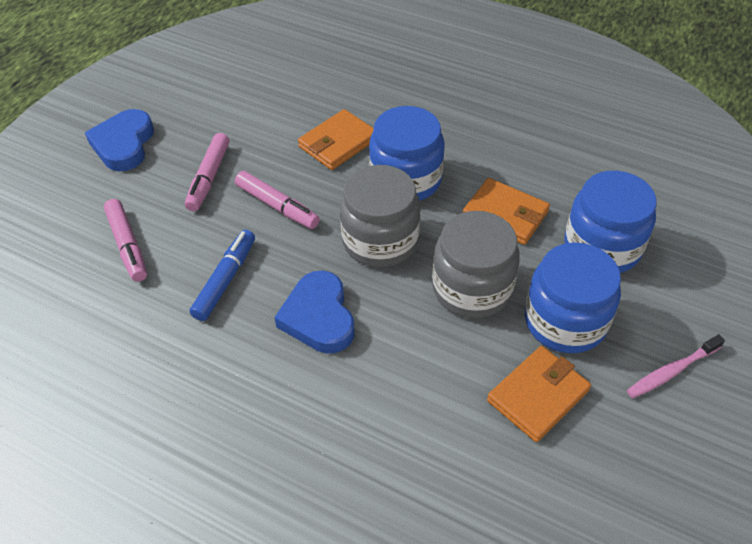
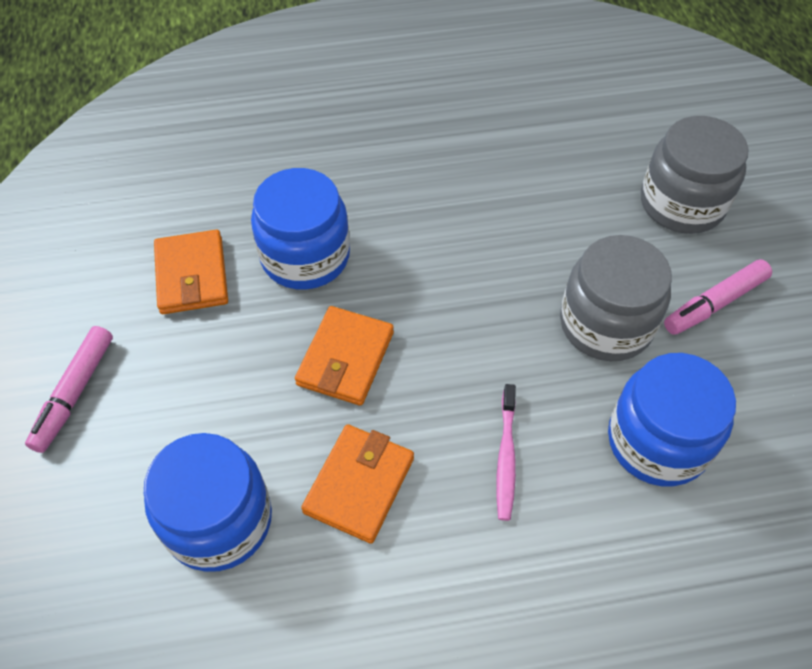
blue heart: 2 -> 0
blue marker: 1 -> 0
pink marker: 3 -> 2

